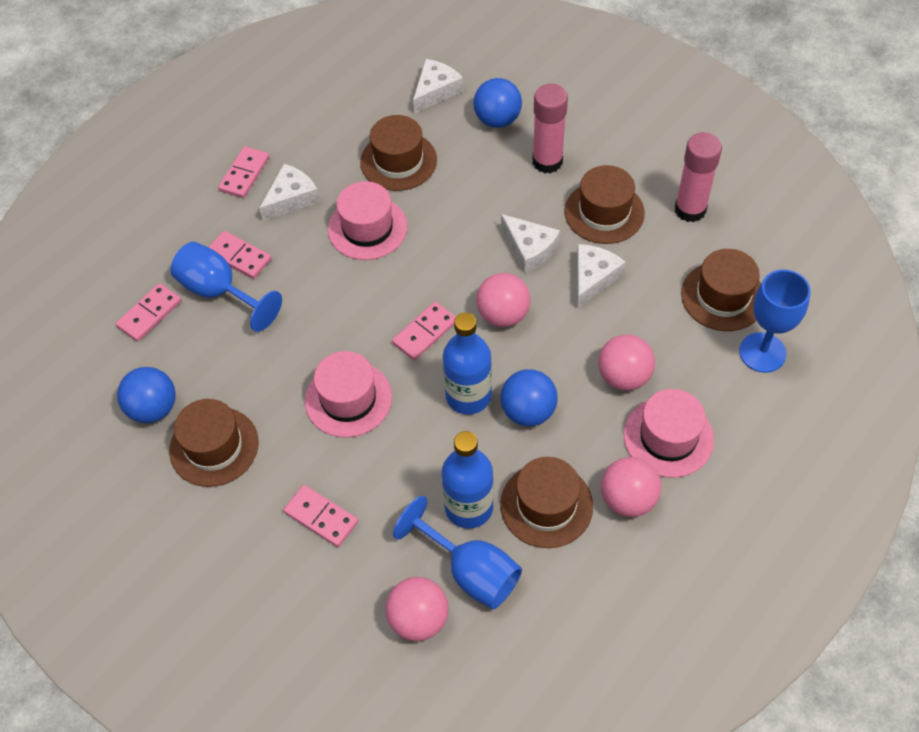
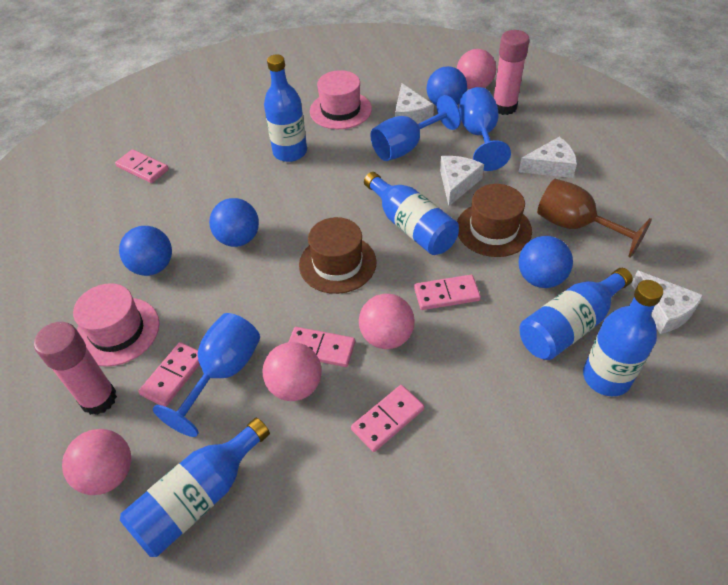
blue ball: 3 -> 4
blue bottle: 2 -> 5
brown goblet: 0 -> 1
brown hat: 5 -> 2
pink hat: 3 -> 2

